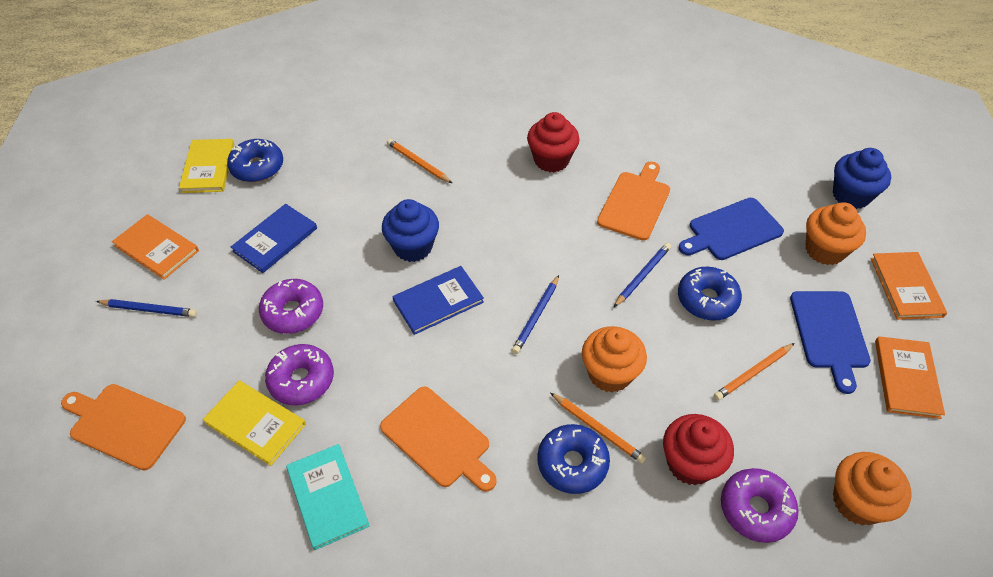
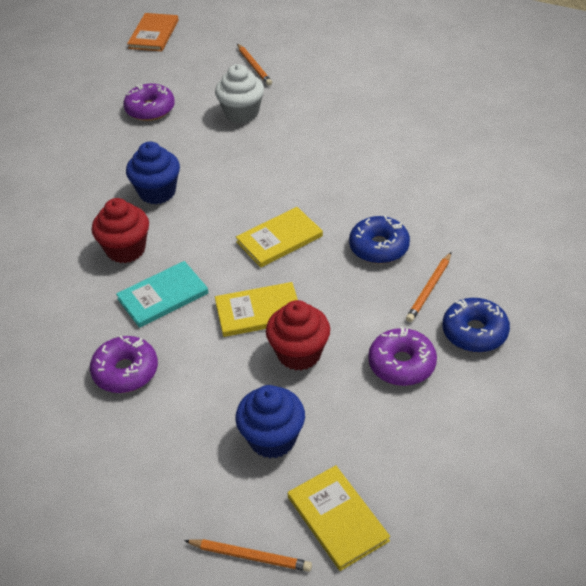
blue book: 2 -> 0
blue cutting board: 2 -> 0
blue donut: 3 -> 2
blue pencil: 3 -> 0
orange book: 3 -> 1
orange cupcake: 3 -> 0
orange cutting board: 3 -> 0
white cupcake: 0 -> 1
yellow book: 2 -> 3

